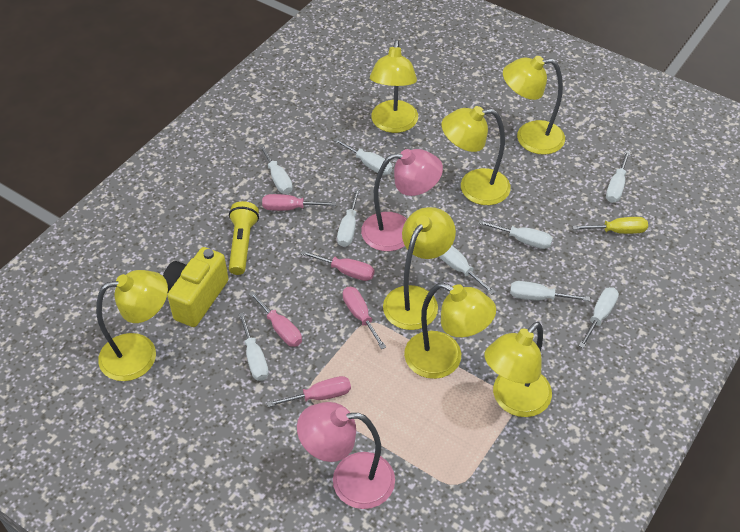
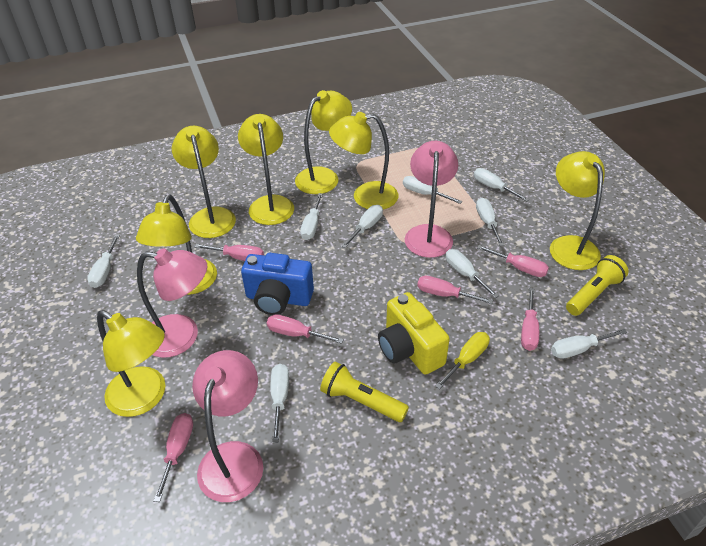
blue camera: 0 -> 1
pink lamp: 2 -> 3
pink screwdriver: 5 -> 6
yellow flashlight: 1 -> 2

